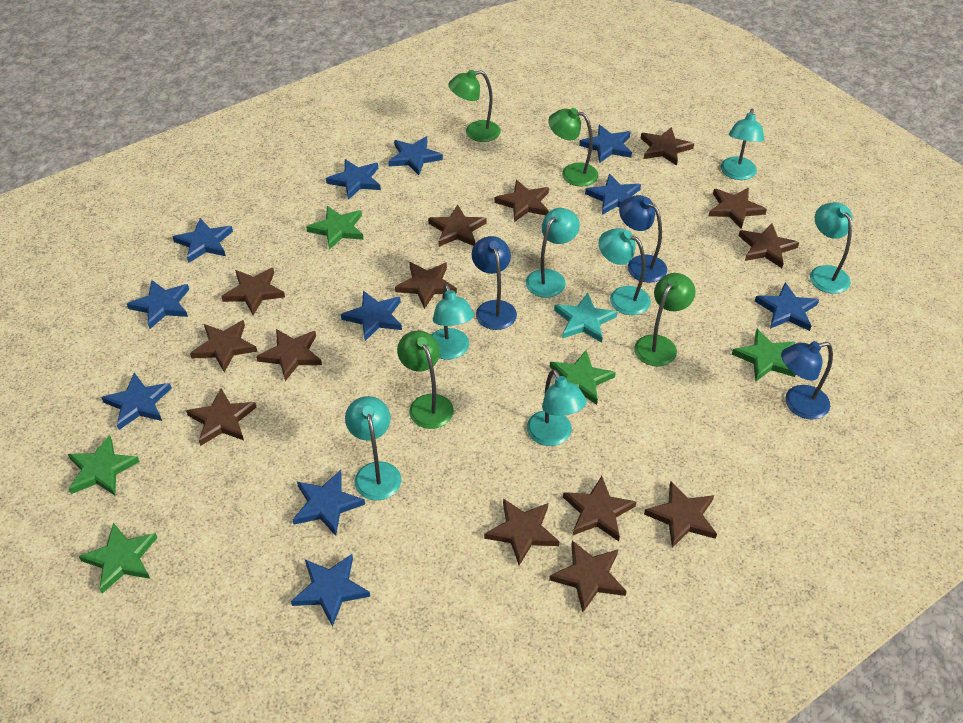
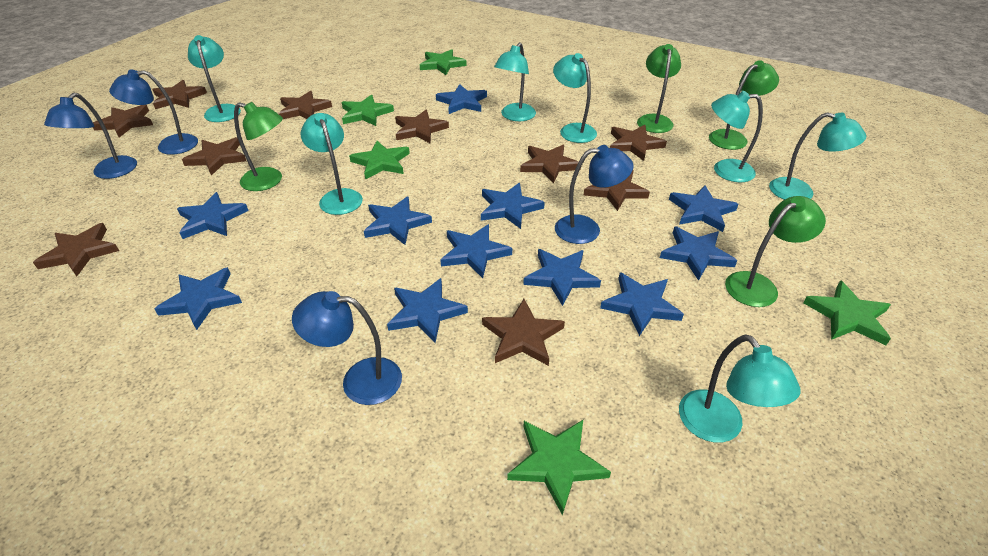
blue lamp: 3 -> 4
brown star: 14 -> 10
turquoise star: 1 -> 0

